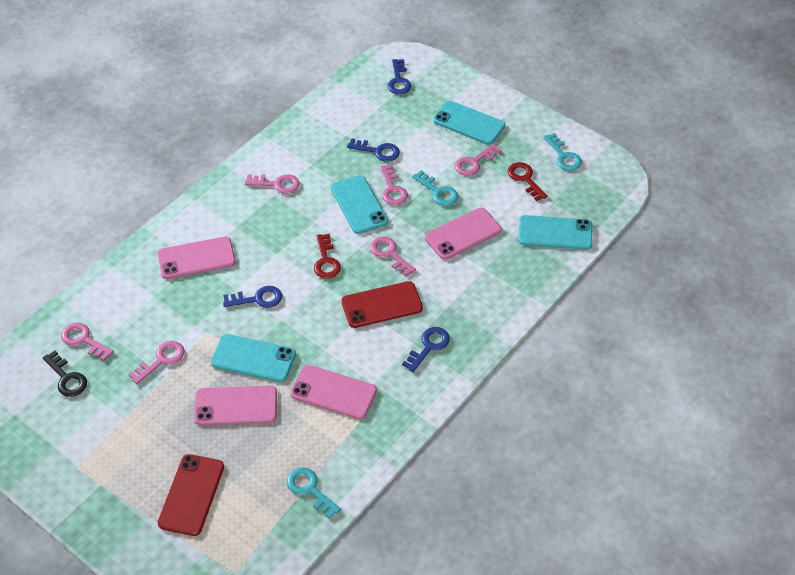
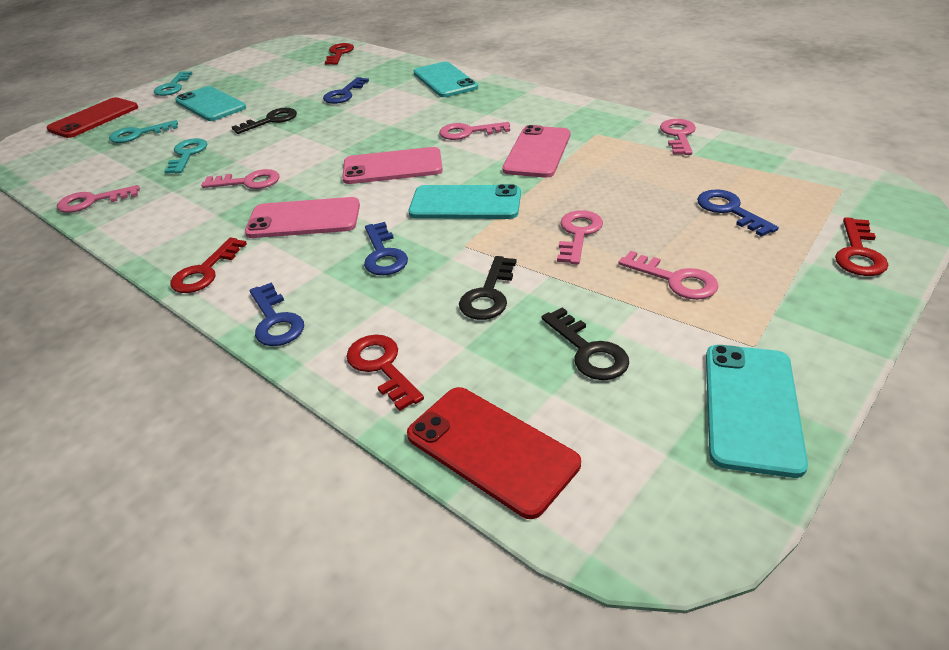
black key: 1 -> 3
pink phone: 4 -> 3
red key: 2 -> 4

